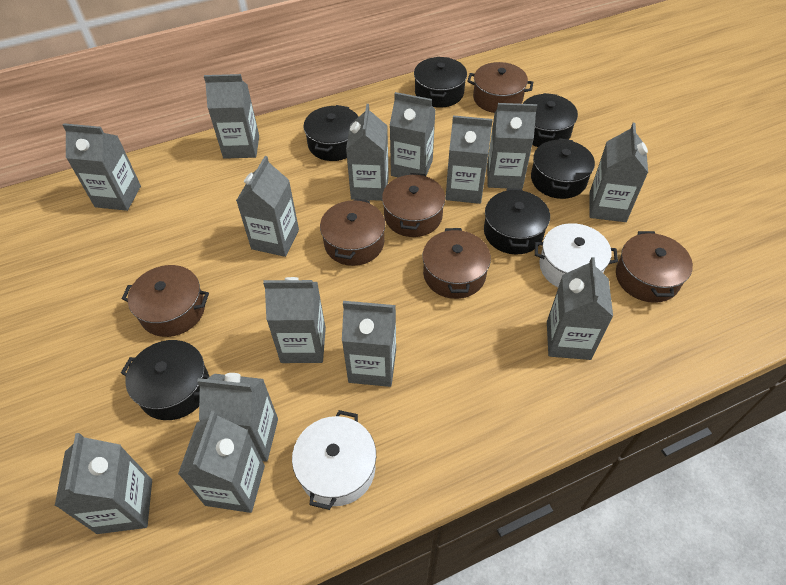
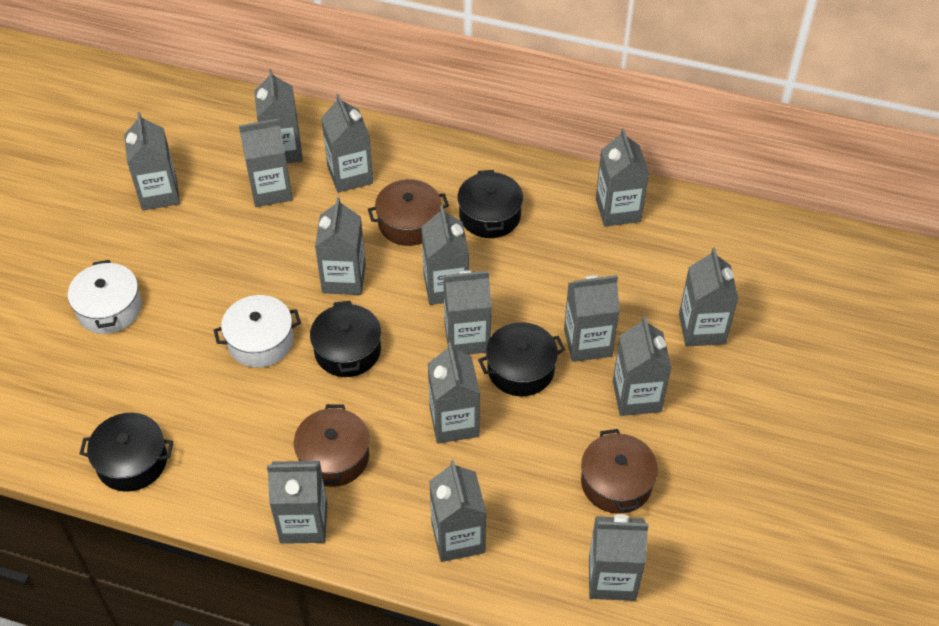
black pot: 6 -> 4
brown pot: 6 -> 3
grey carton: 14 -> 15

